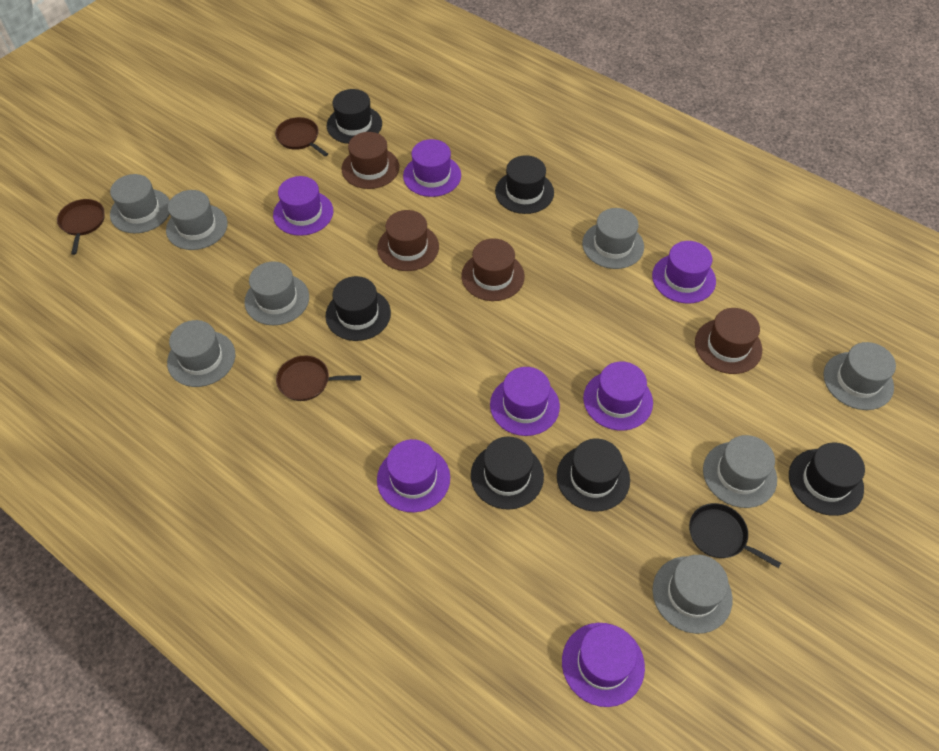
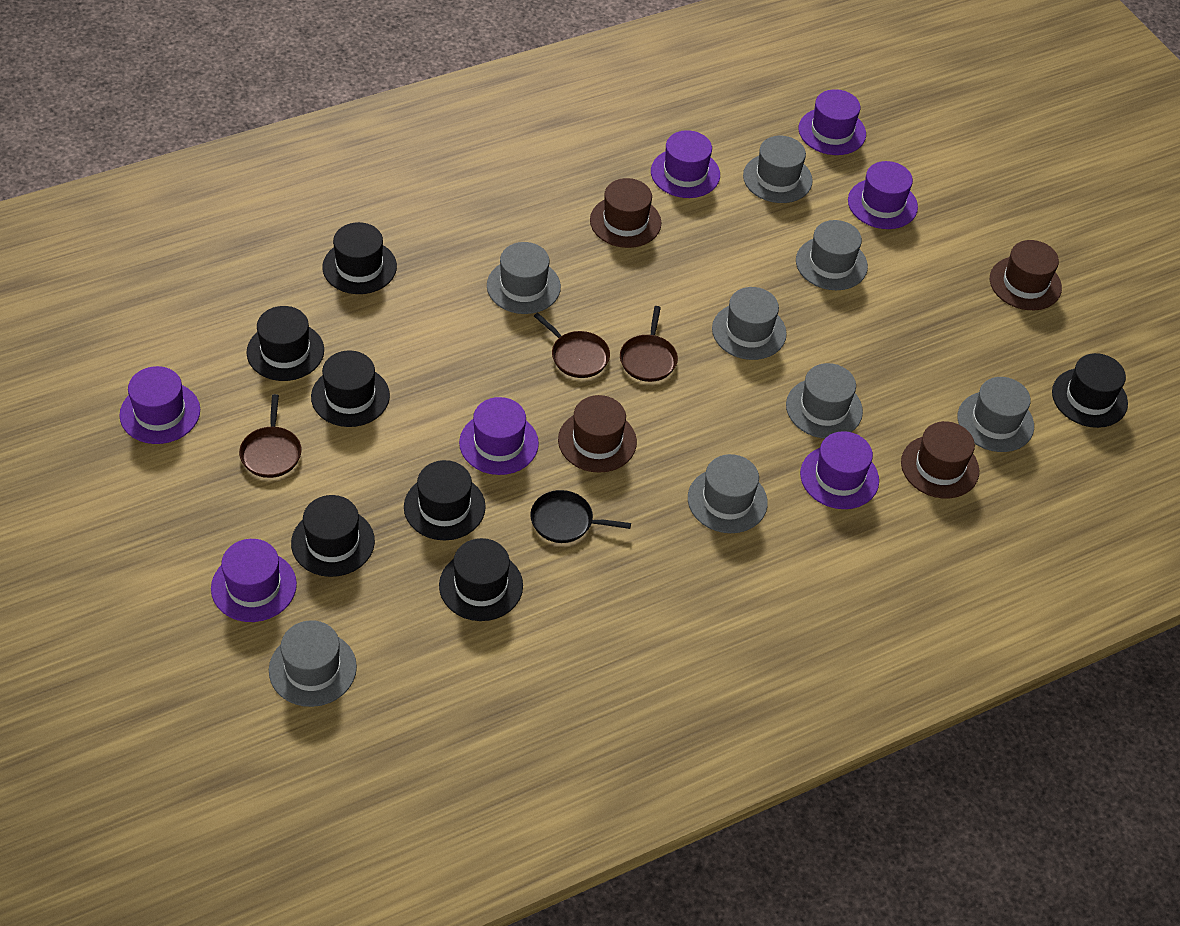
black hat: 6 -> 7

